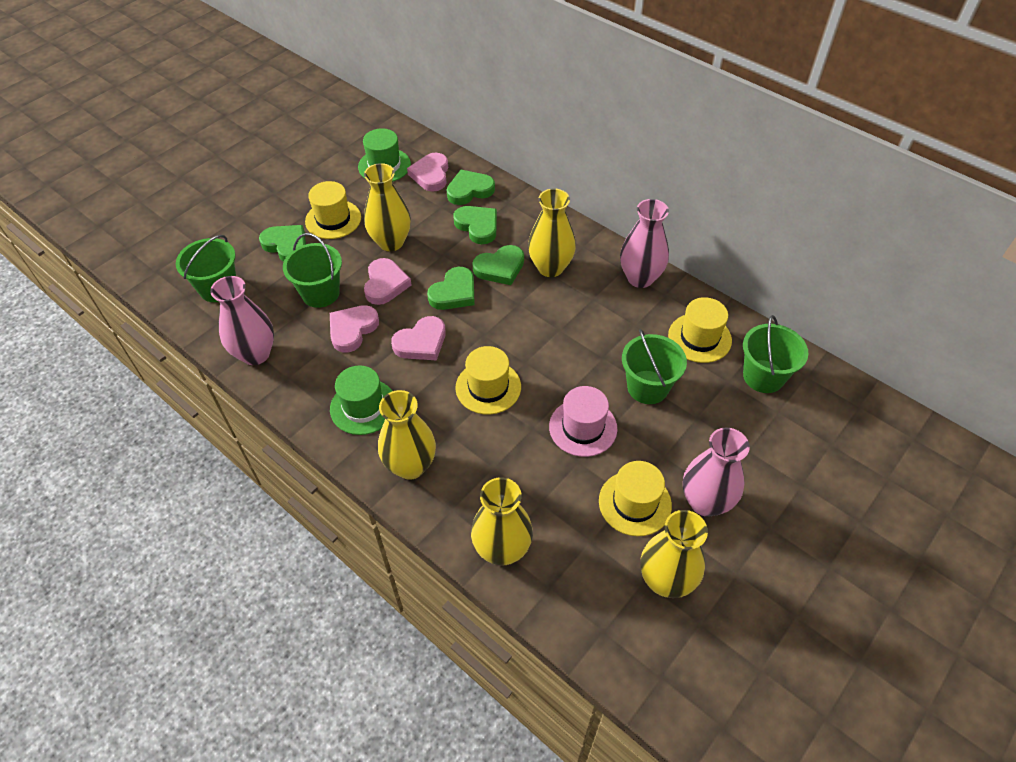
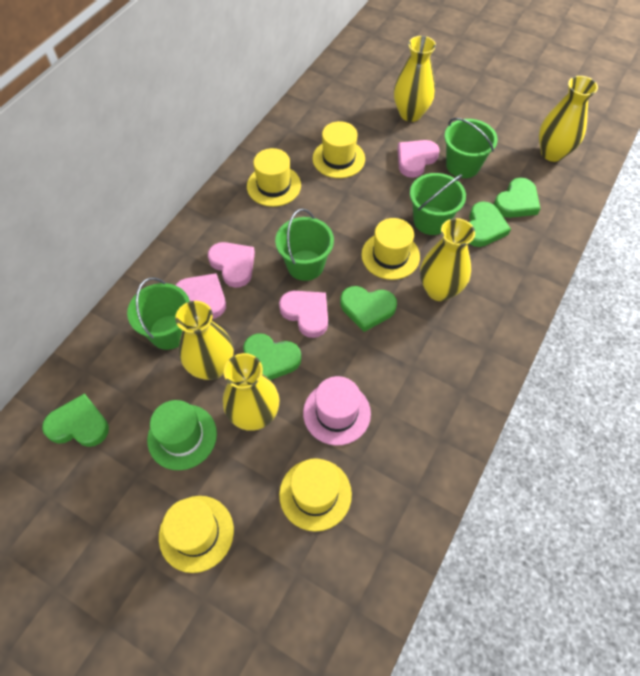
green hat: 2 -> 1
pink vase: 3 -> 0
yellow hat: 4 -> 5

